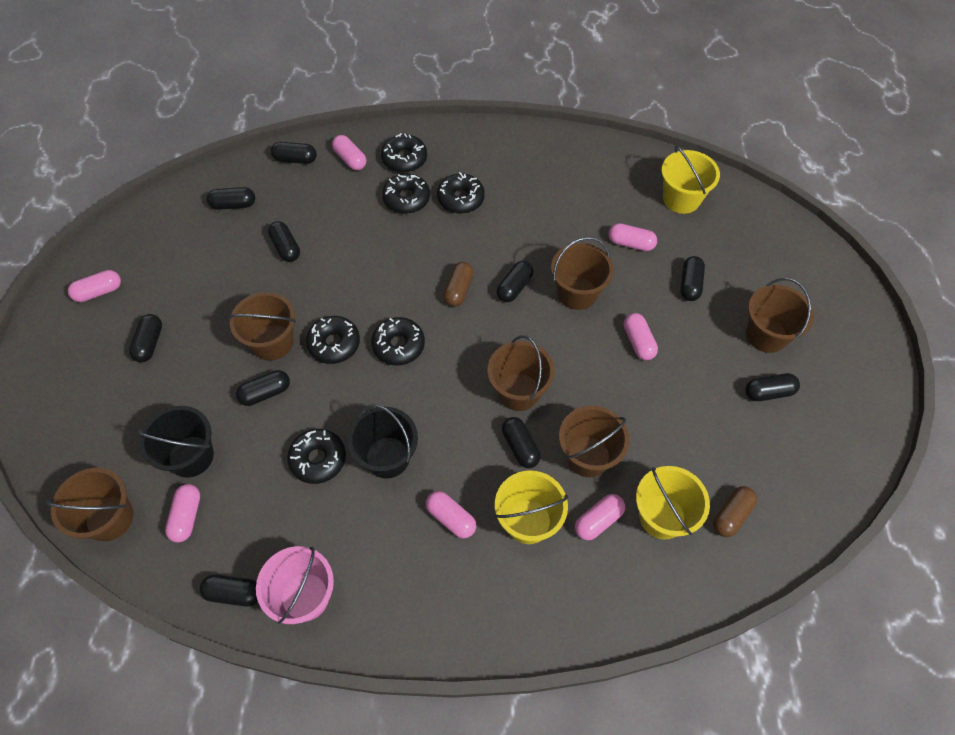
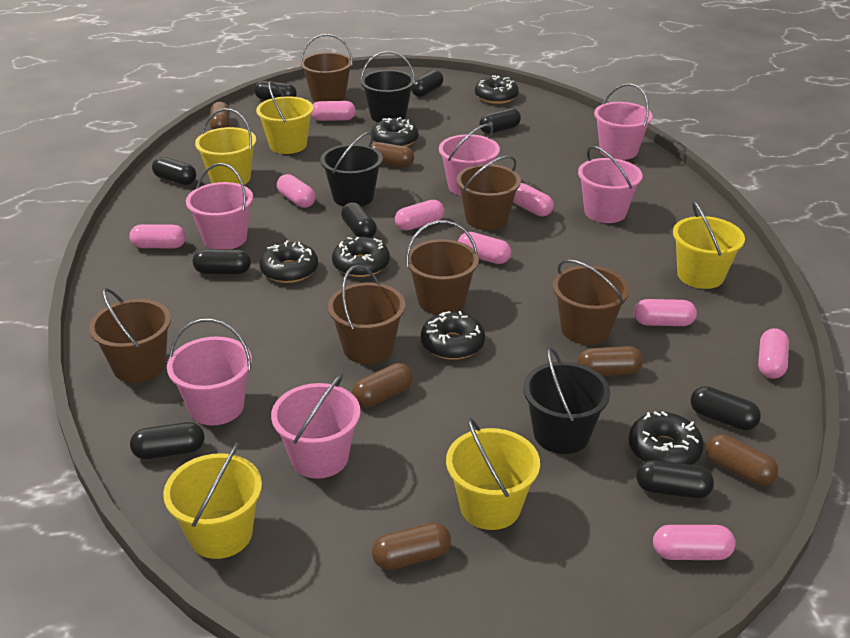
black bucket: 2 -> 3
black capsule: 10 -> 9
brown capsule: 2 -> 6
pink bucket: 1 -> 6
pink capsule: 7 -> 9
yellow bucket: 3 -> 5

